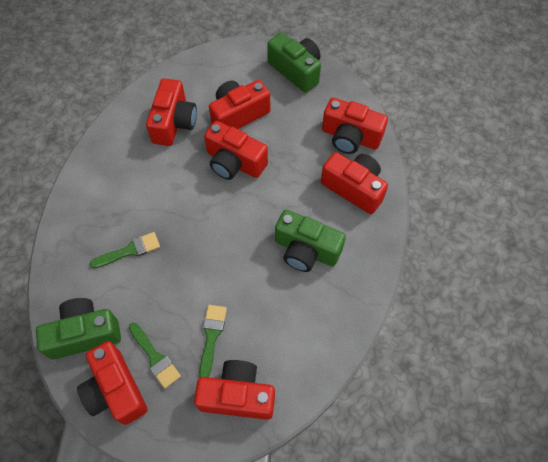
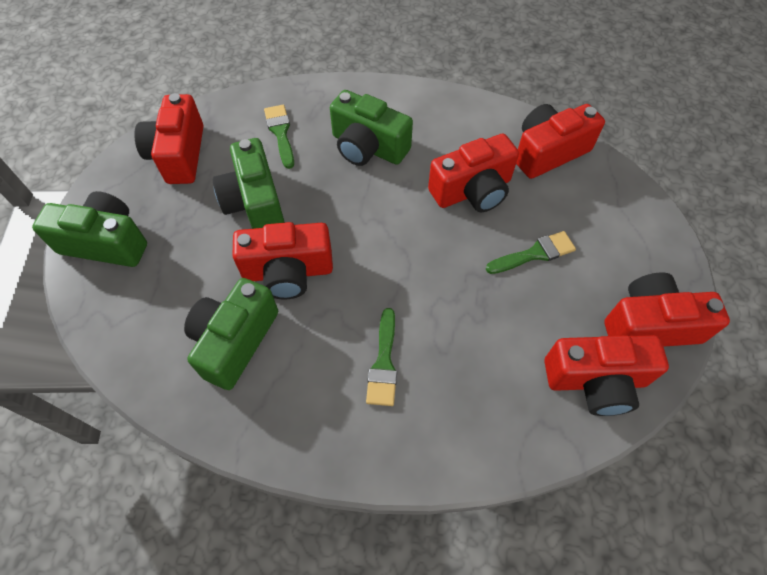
green camera: 3 -> 4
red camera: 7 -> 6

